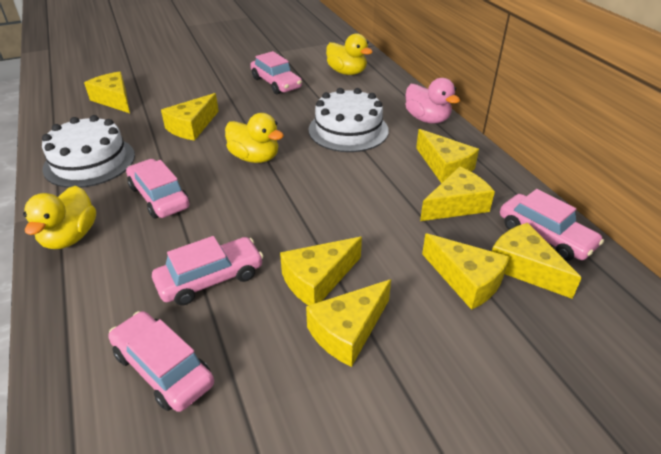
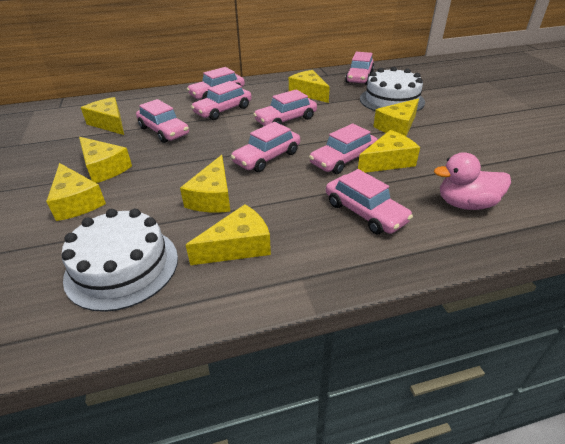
pink car: 5 -> 8
yellow duck: 3 -> 0

